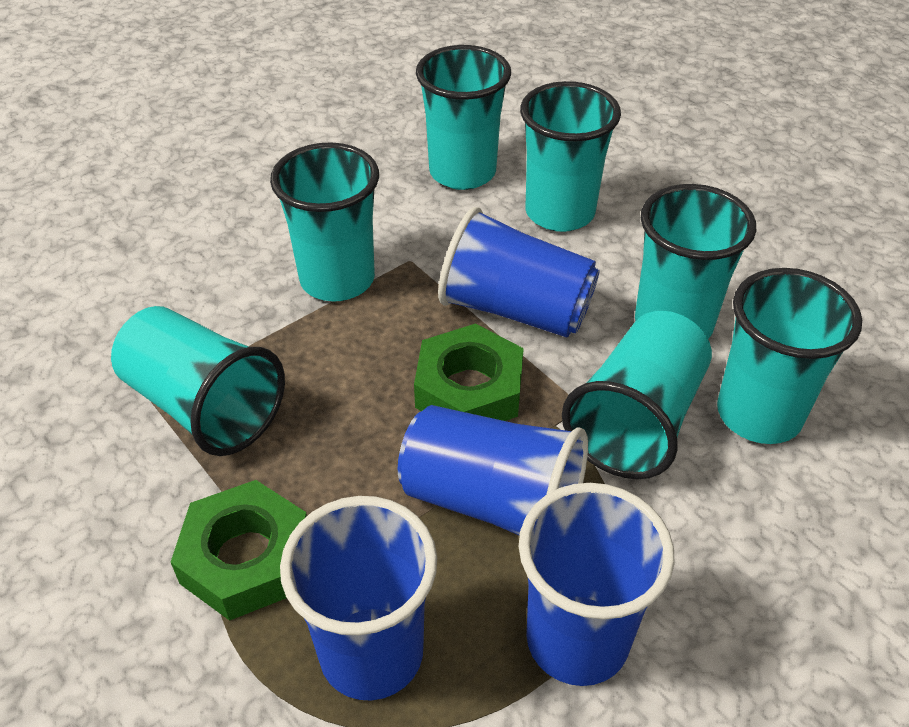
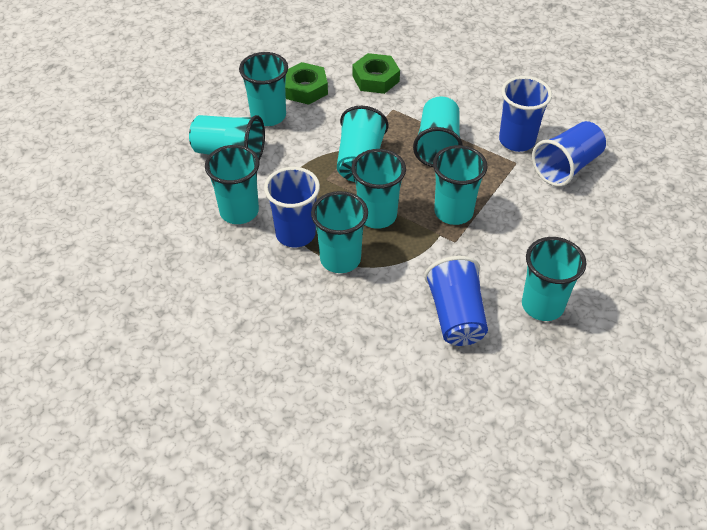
turquoise cup: 7 -> 9

